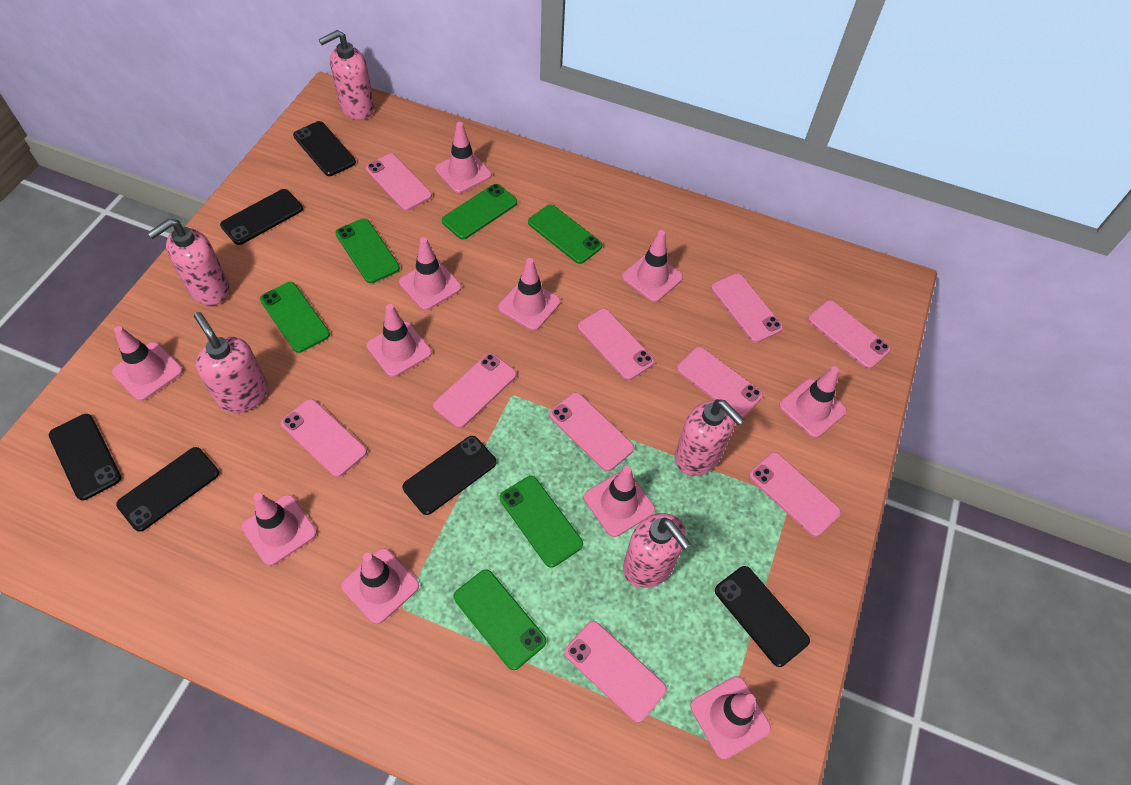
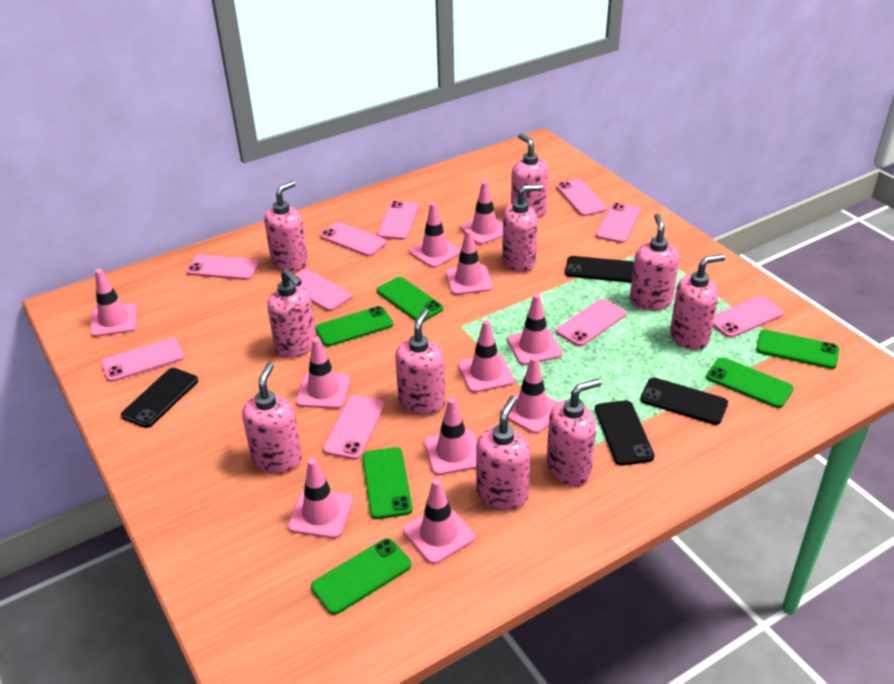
black phone: 6 -> 4
pink soap dispenser: 5 -> 10

